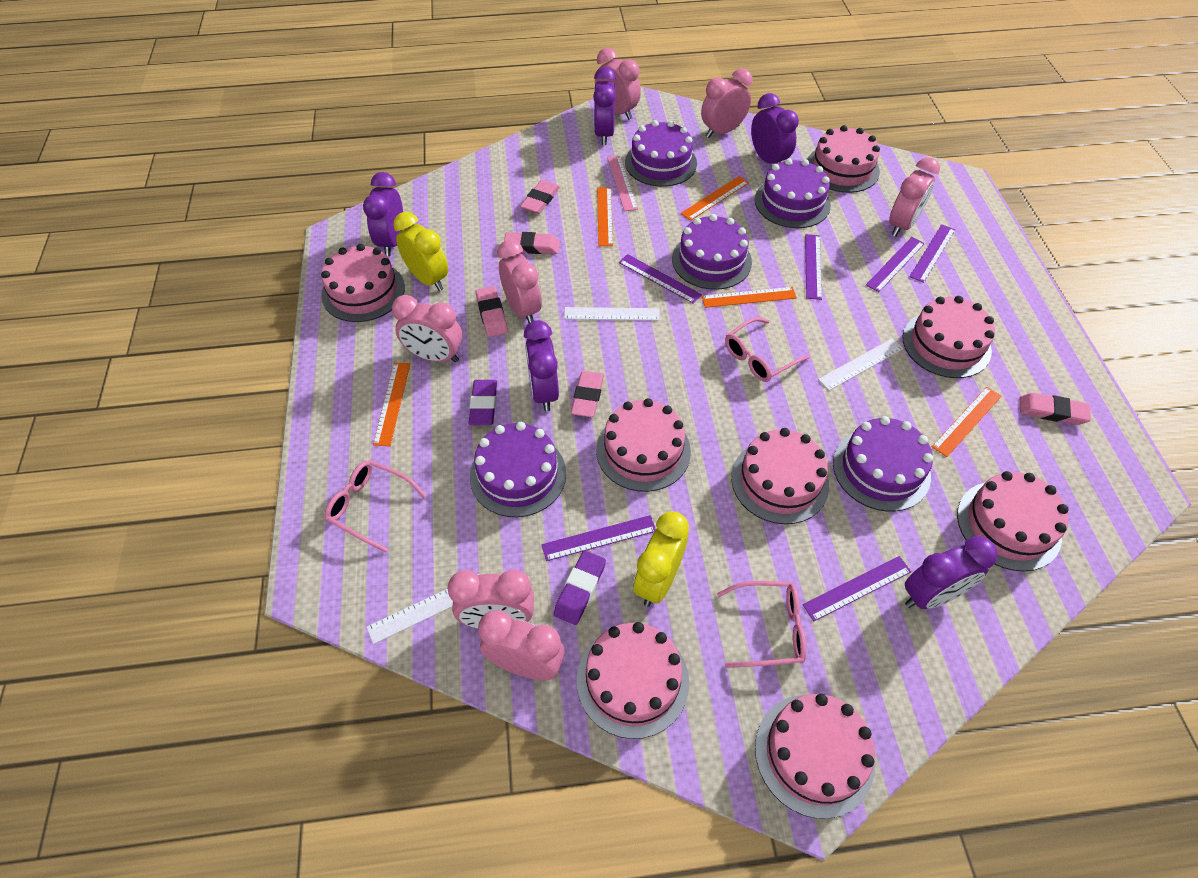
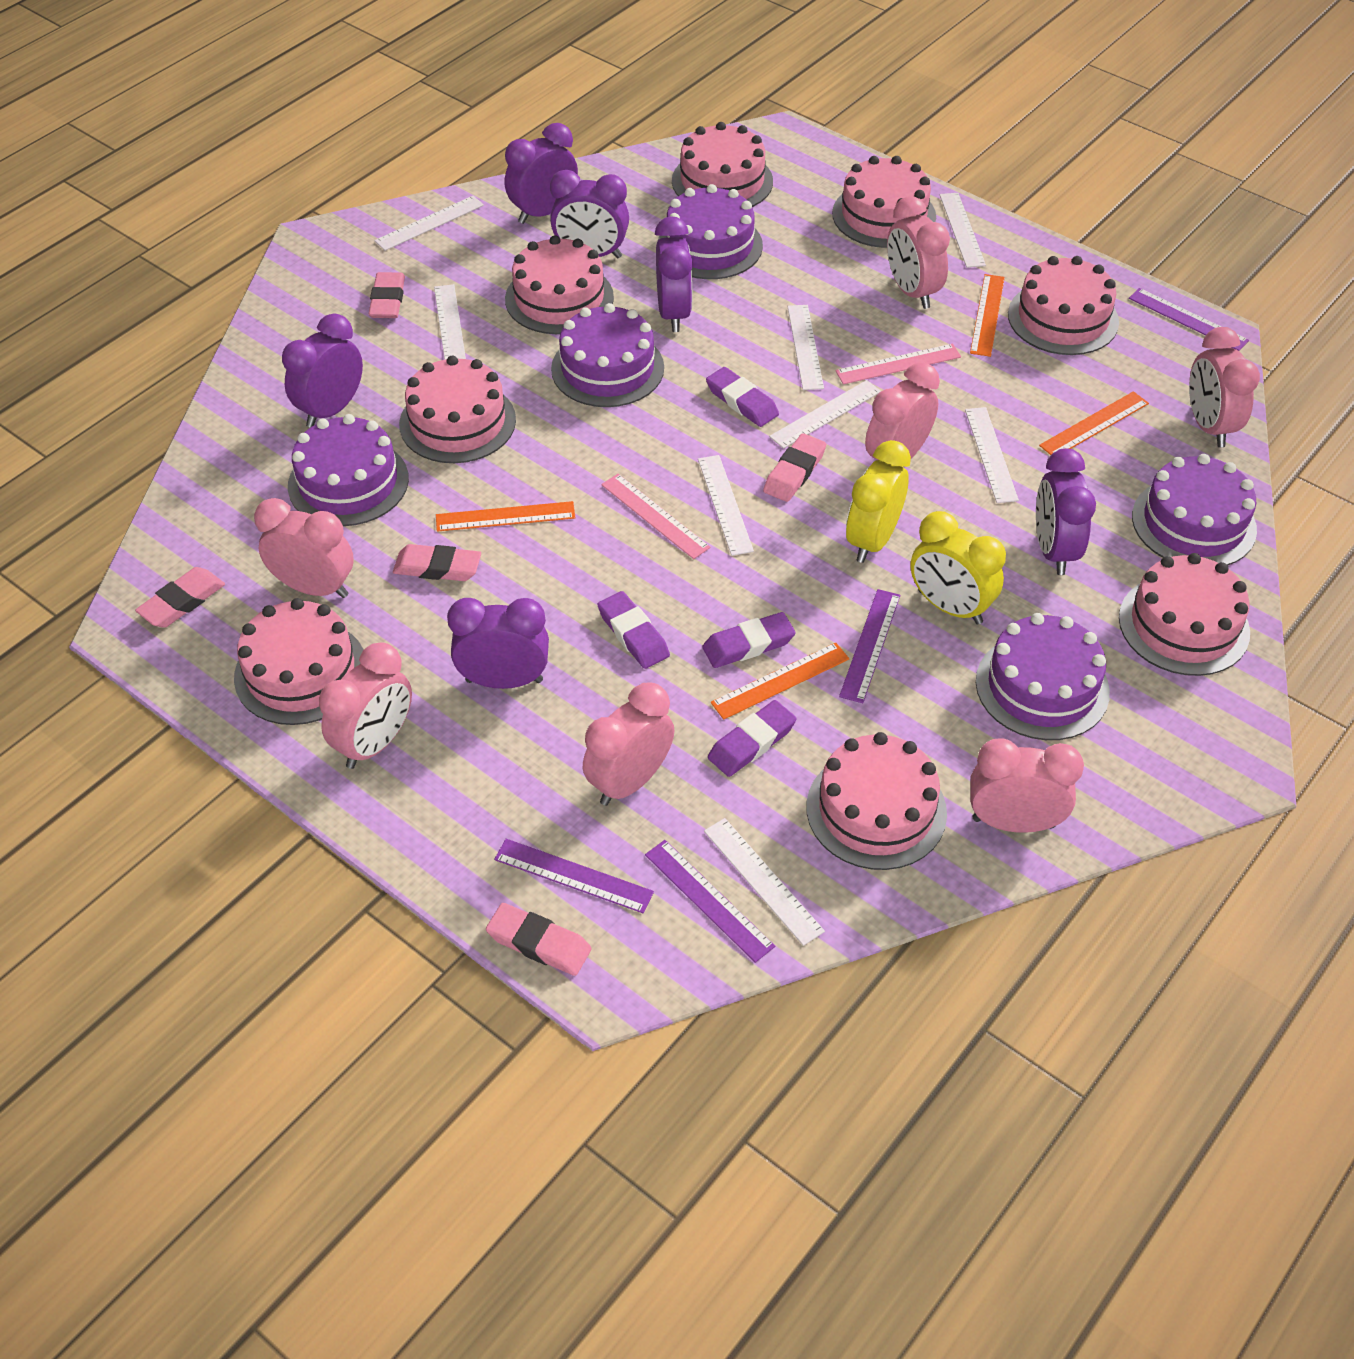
orange ruler: 5 -> 4
pink glasses: 3 -> 0
pink ruler: 1 -> 2
purple clock: 5 -> 6
purple eraser: 2 -> 4
purple ruler: 6 -> 4
white ruler: 3 -> 8

